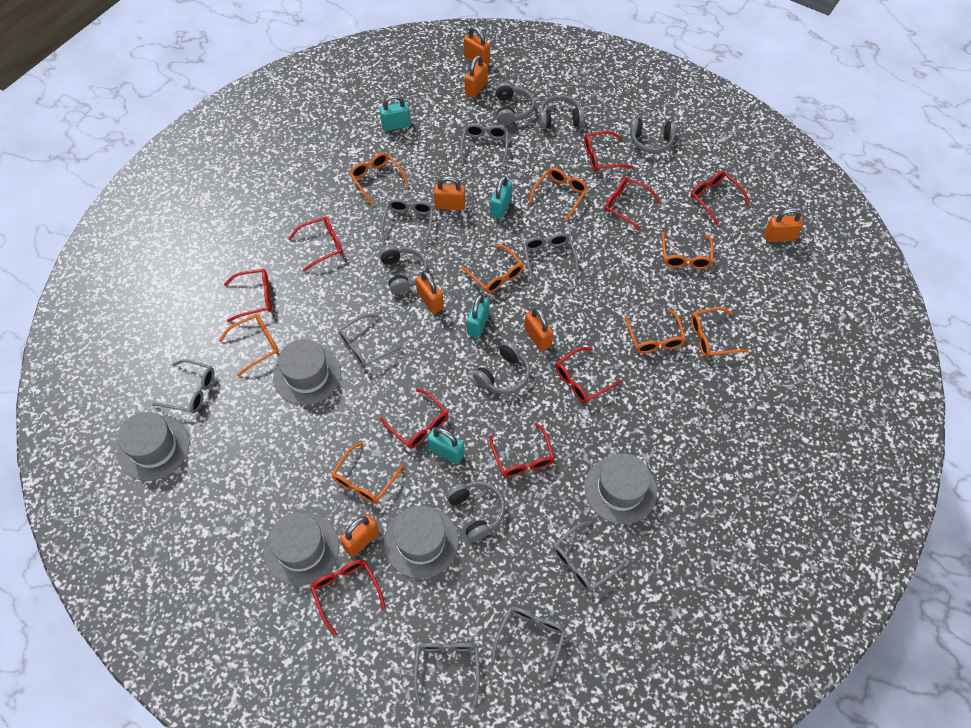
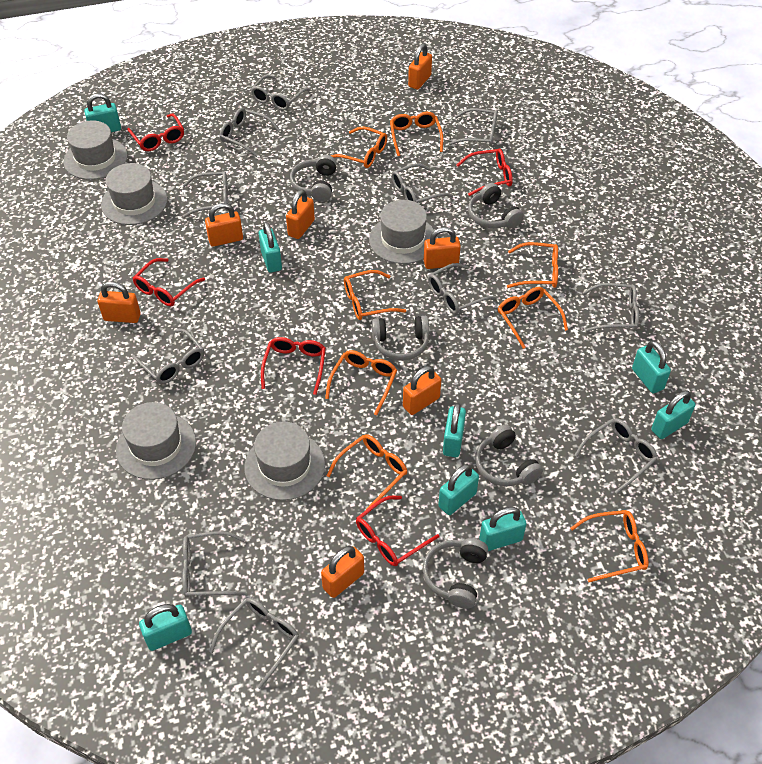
grey glasses: 8 -> 11
grey headphones: 6 -> 5
red glasses: 9 -> 5
turquoise padlock: 4 -> 8

